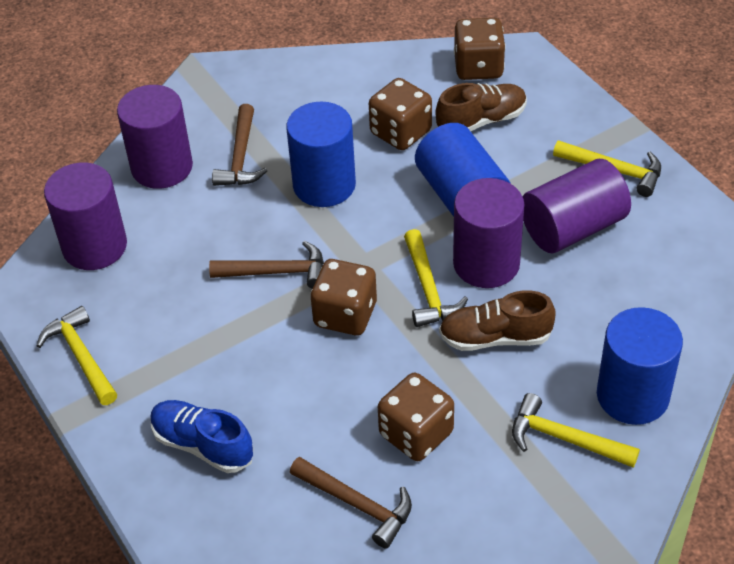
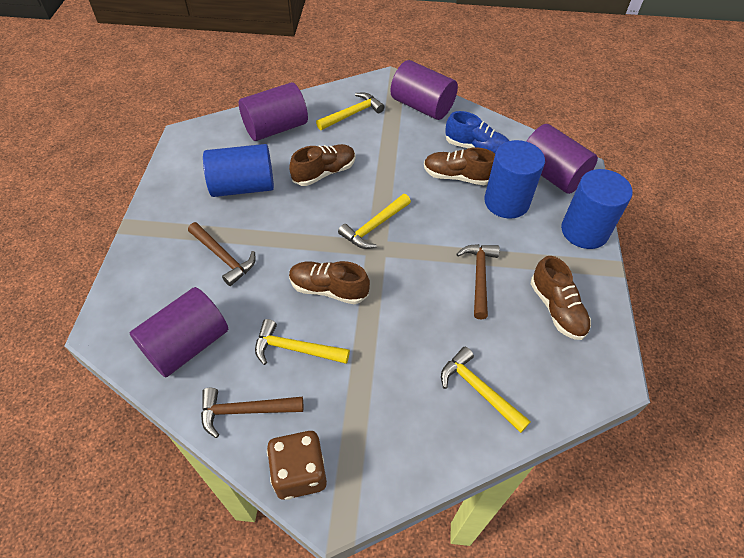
brown dice: 4 -> 1
brown shoe: 2 -> 4

